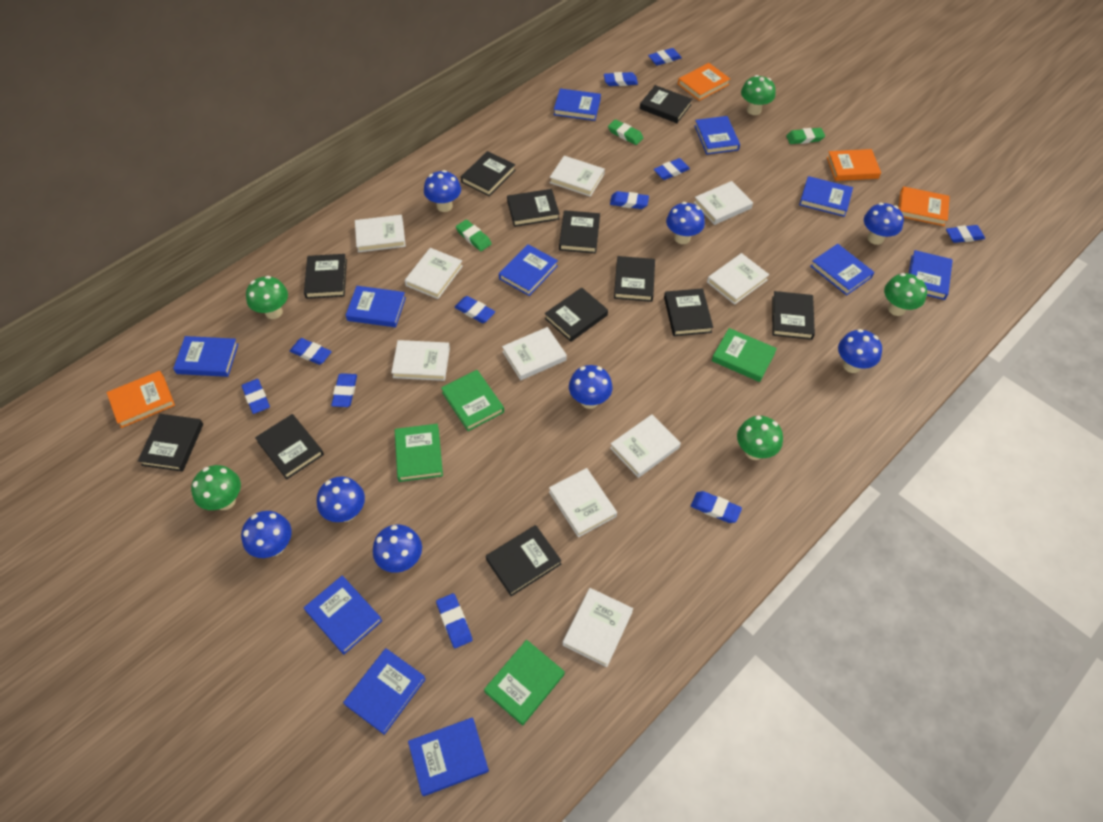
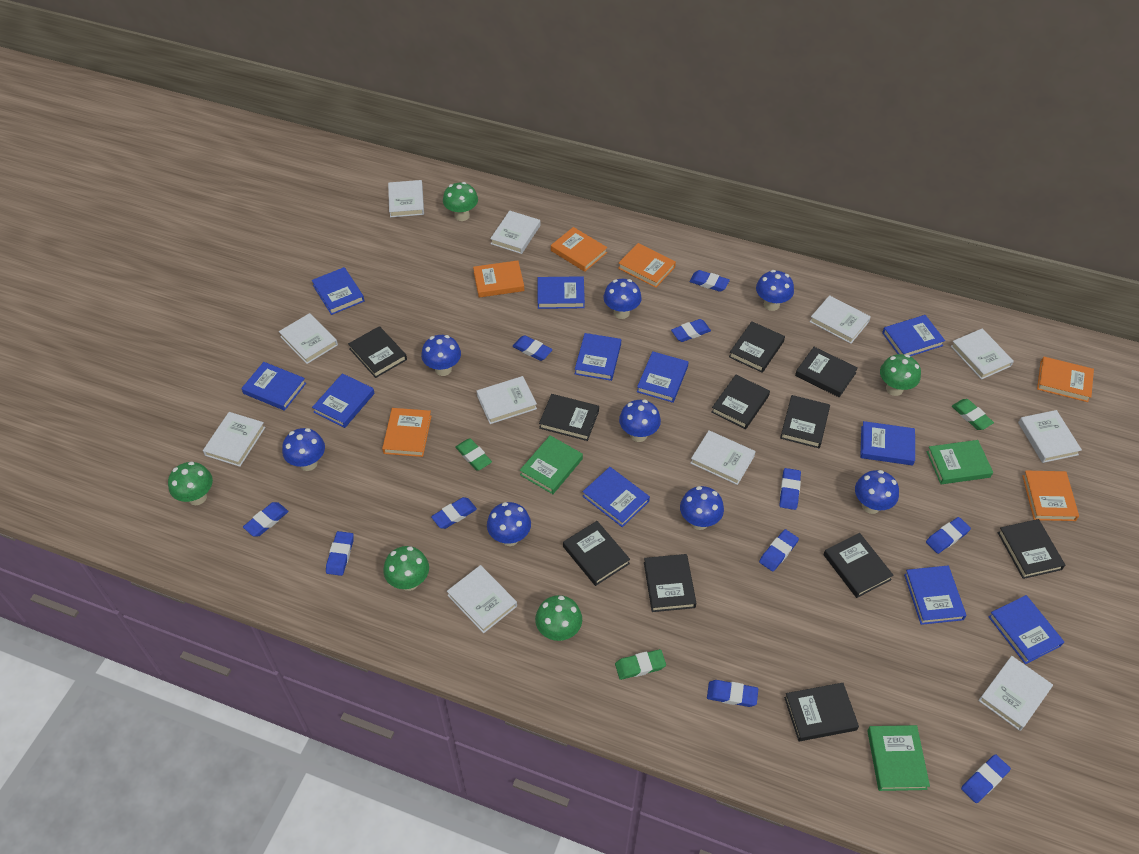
black book: 12 -> 11
green book: 4 -> 3
orange book: 4 -> 6
white book: 10 -> 11

